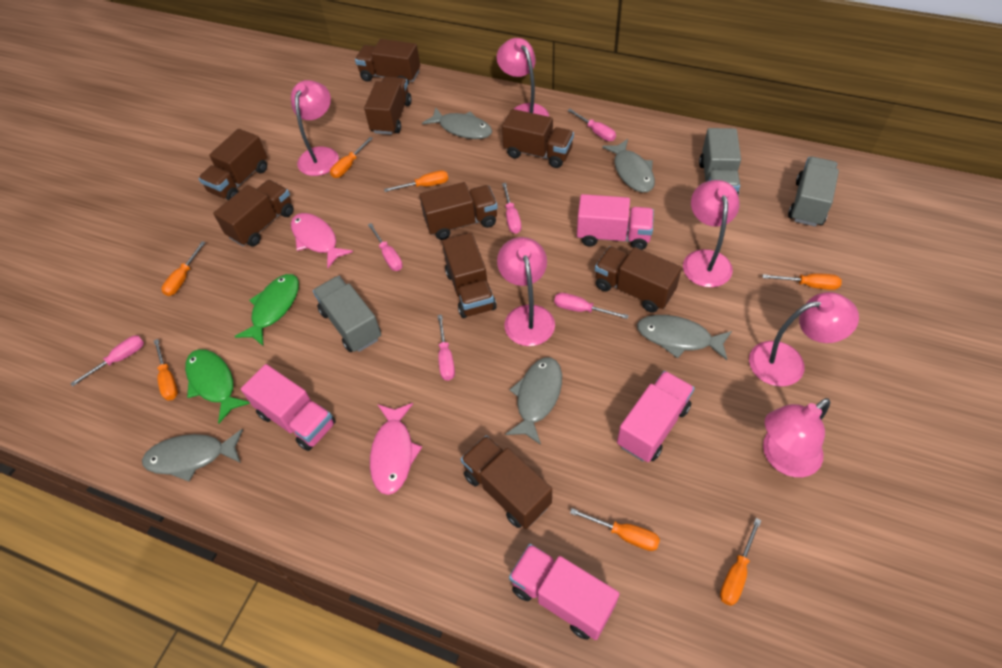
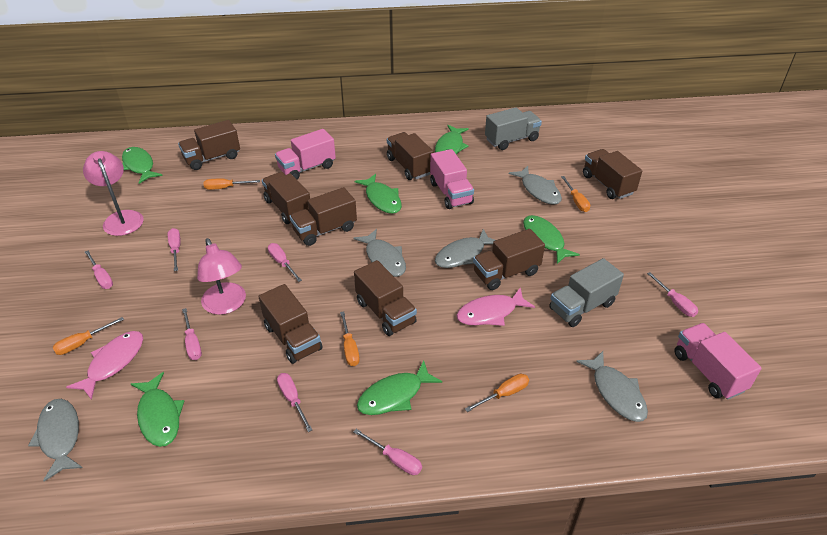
brown truck: 9 -> 8
green fish: 2 -> 6
grey truck: 3 -> 2
orange screwdriver: 7 -> 5
pink lamp: 6 -> 2
pink screwdriver: 6 -> 7
pink truck: 4 -> 3

